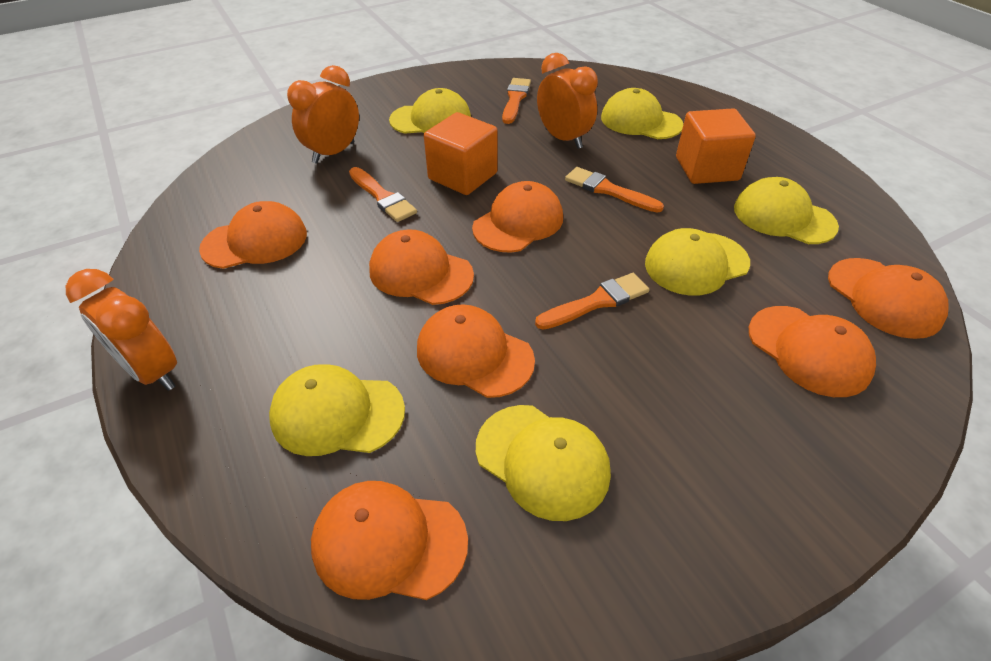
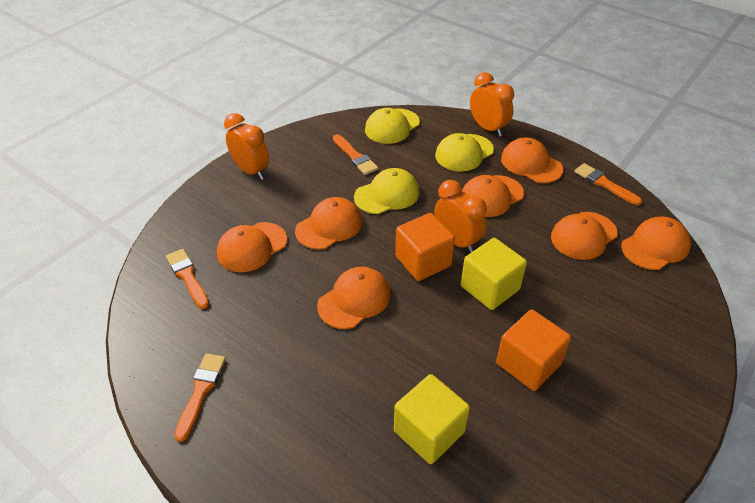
yellow cap: 6 -> 3
yellow cube: 0 -> 2

